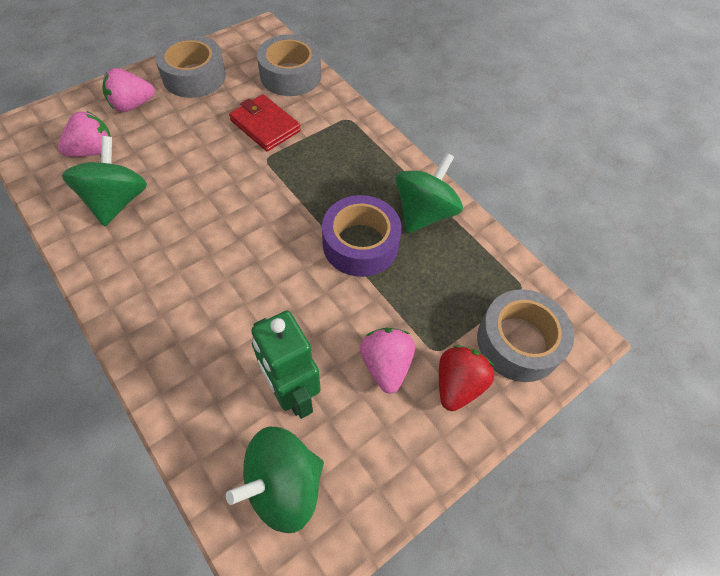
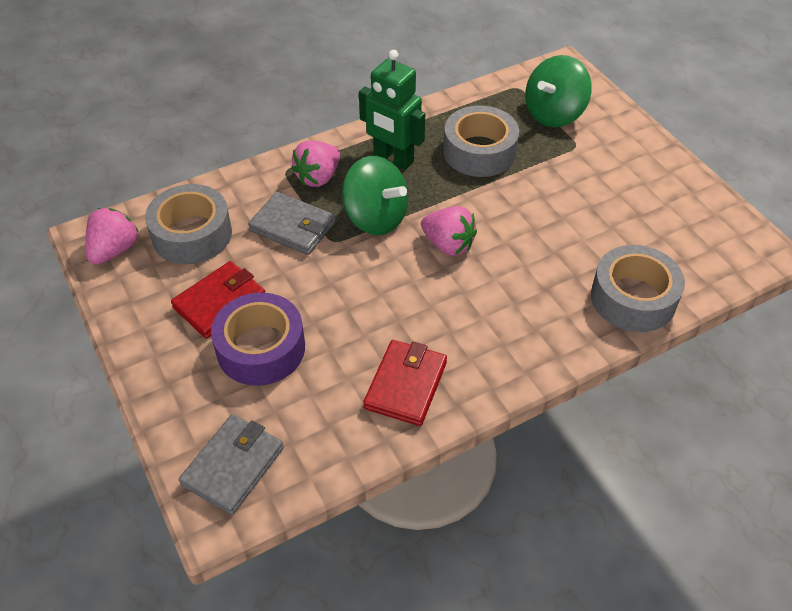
green spinning top: 3 -> 2
grey wallet: 0 -> 2
red strawberry: 1 -> 0
red wallet: 1 -> 2

